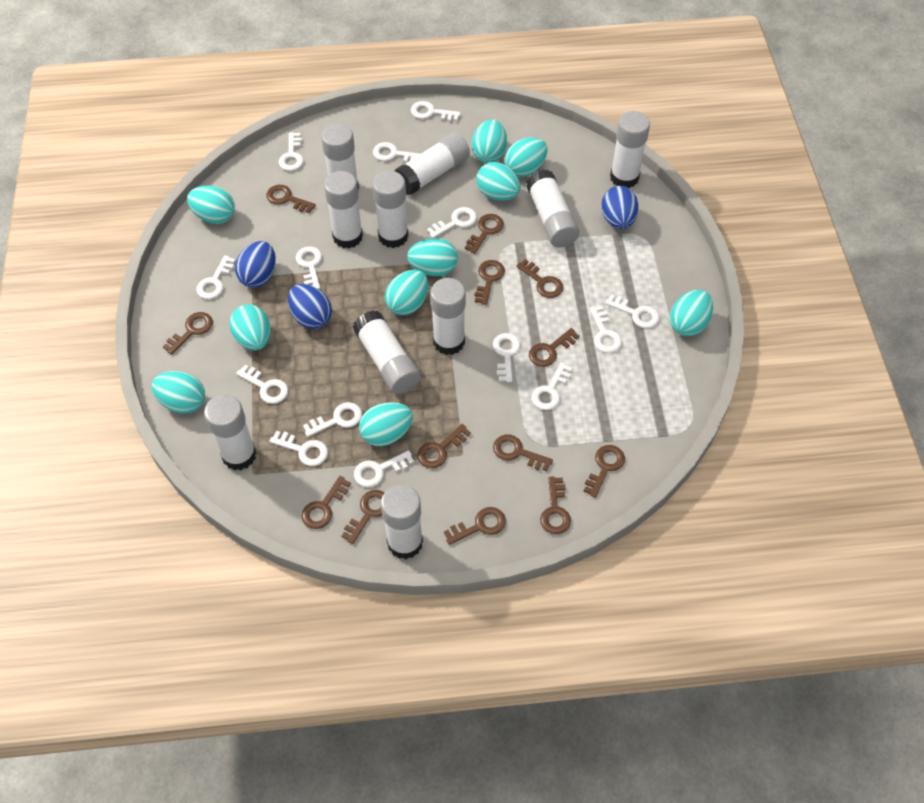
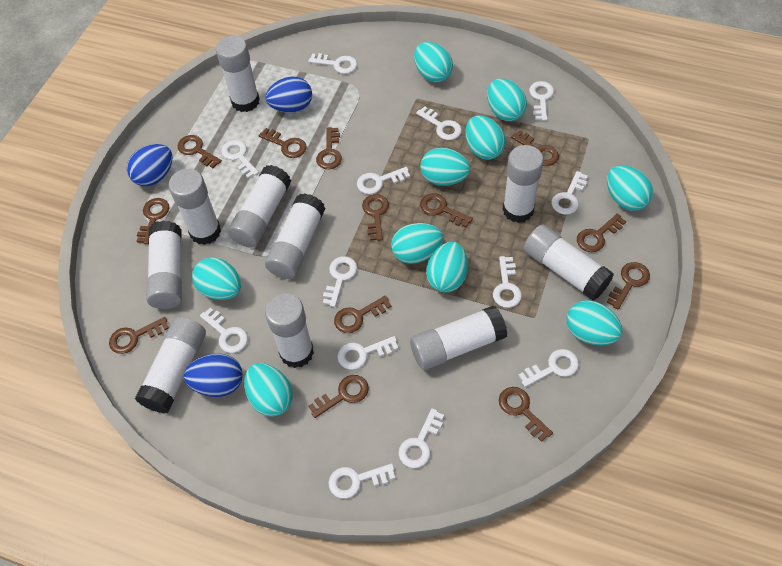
white key: 14 -> 13

